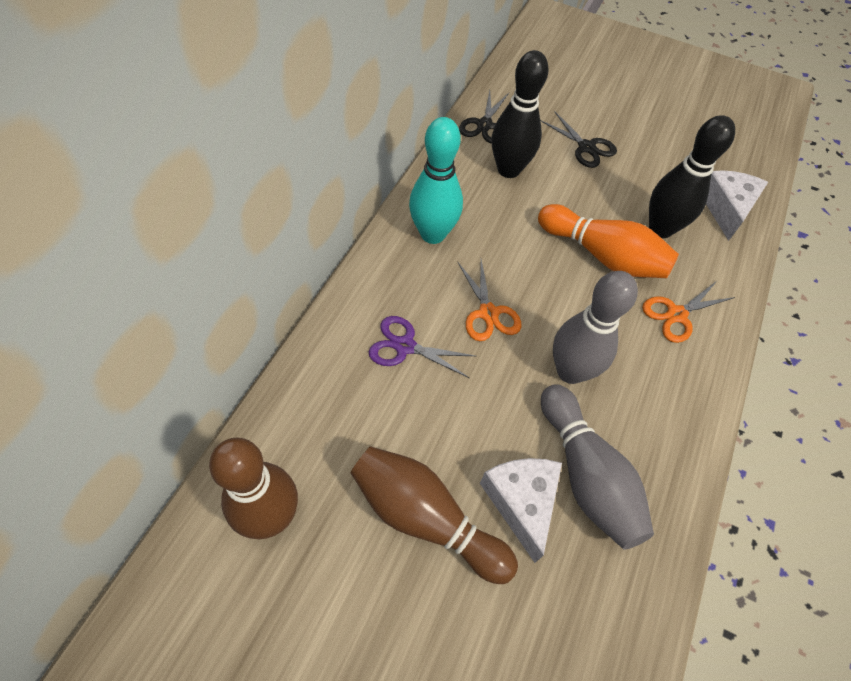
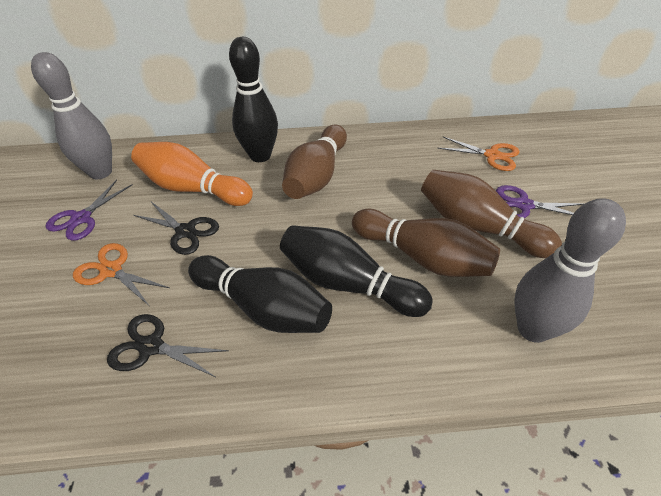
black bowling pin: 2 -> 3
brown bowling pin: 2 -> 3
purple scissors: 1 -> 2
turquoise bowling pin: 1 -> 0
white cheese: 2 -> 0

